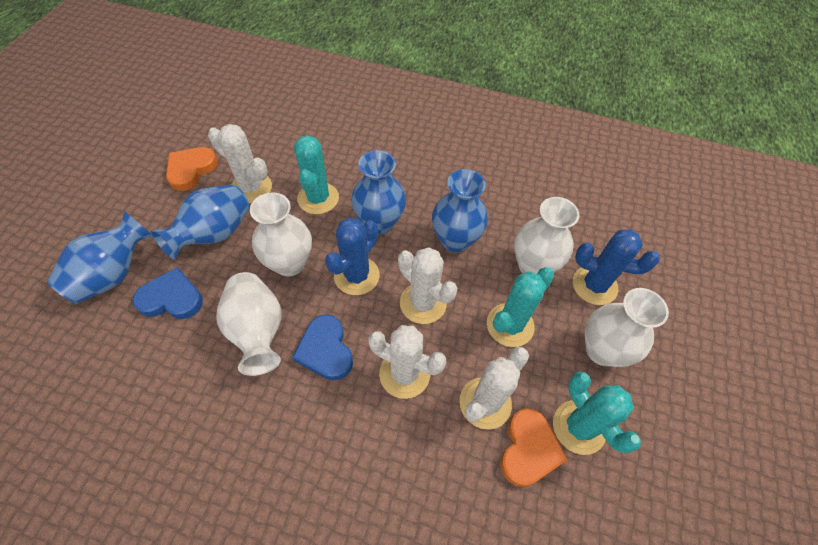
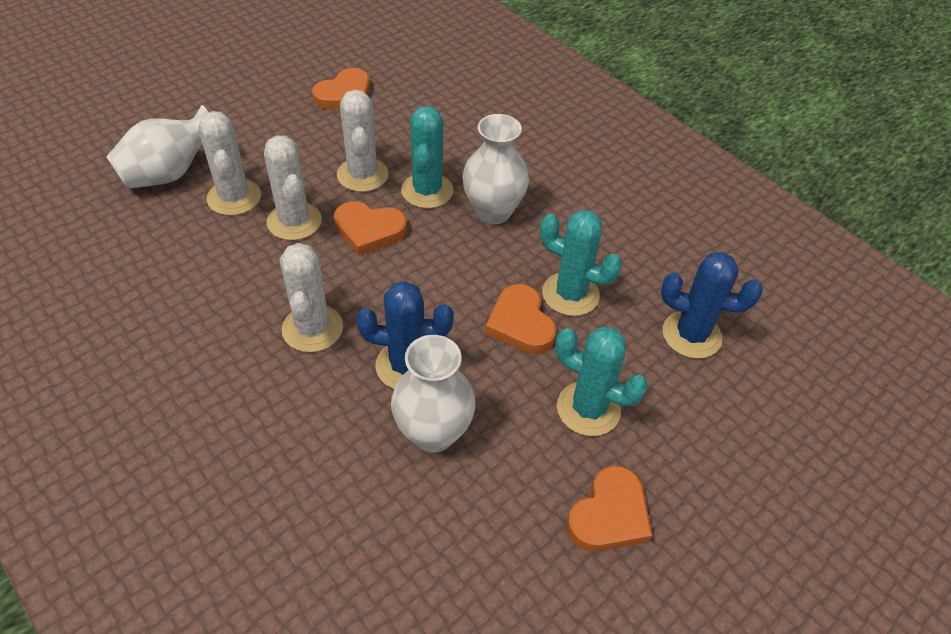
blue heart: 2 -> 0
blue vase: 4 -> 0
orange heart: 2 -> 4
white vase: 4 -> 3

